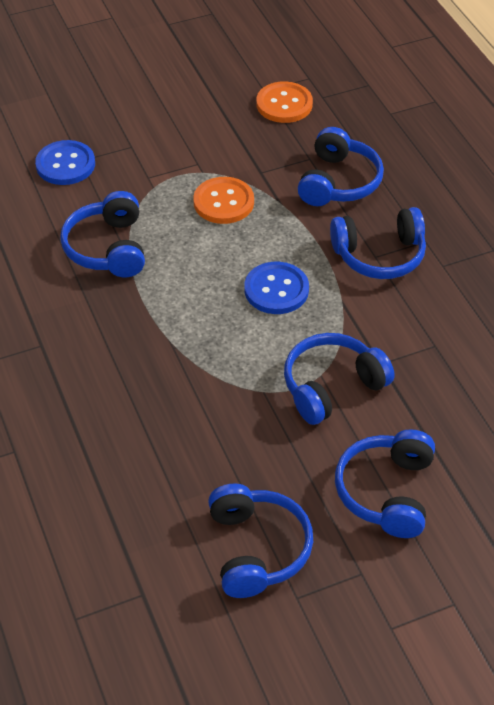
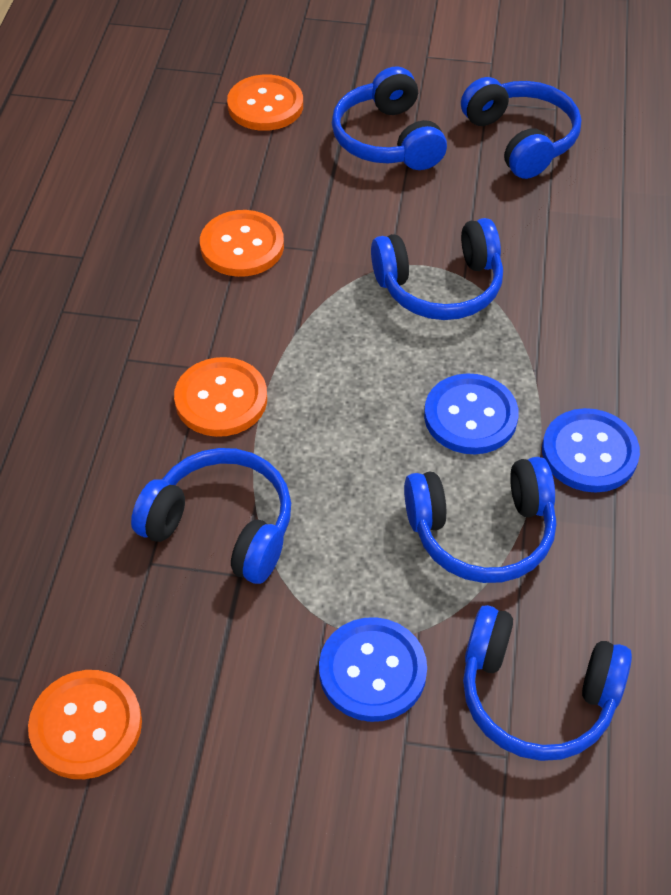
blue button: 2 -> 3
orange button: 2 -> 4

